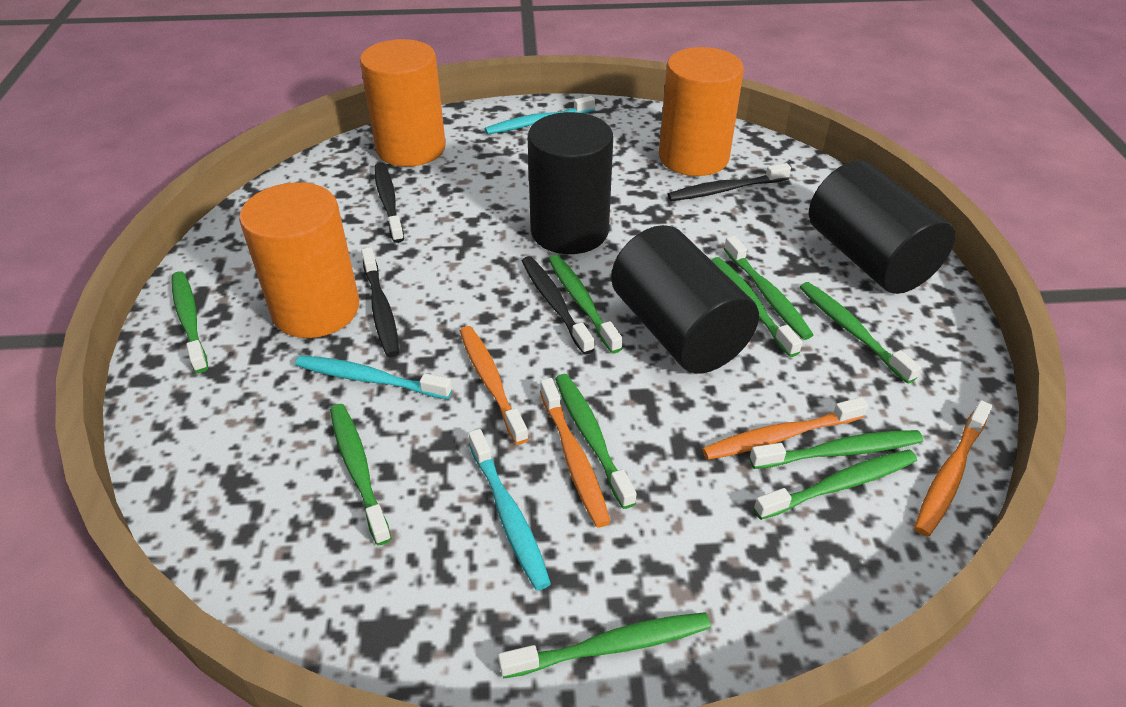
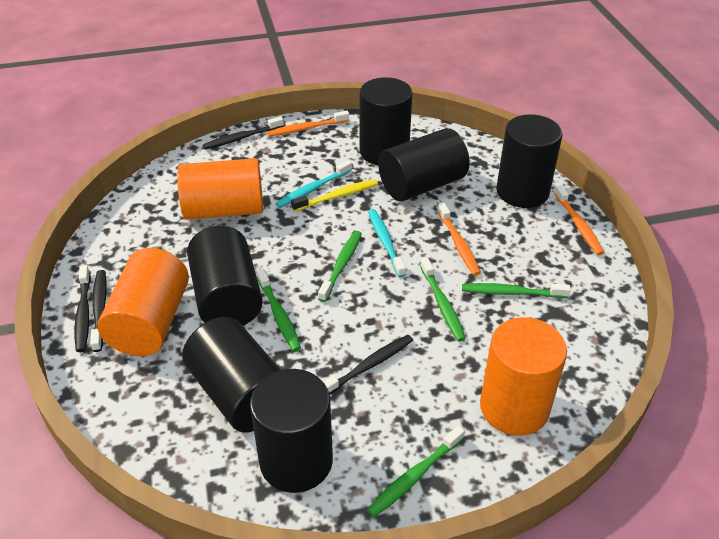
black cylinder: 3 -> 6
green toothbrush: 10 -> 5
orange toothbrush: 4 -> 3
turquoise toothbrush: 3 -> 2
yellow toothbrush: 0 -> 1

